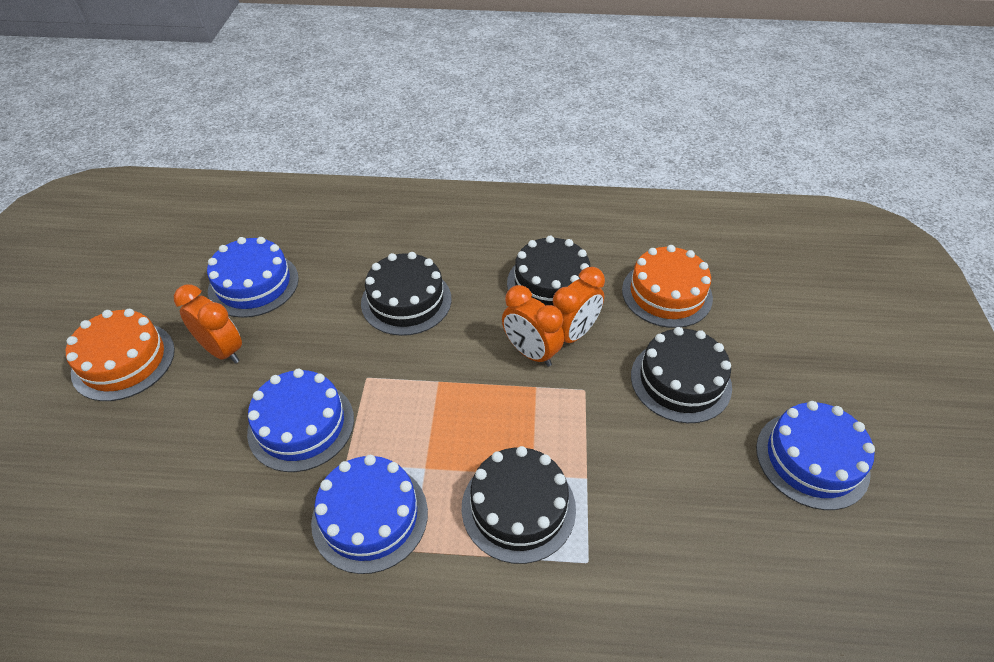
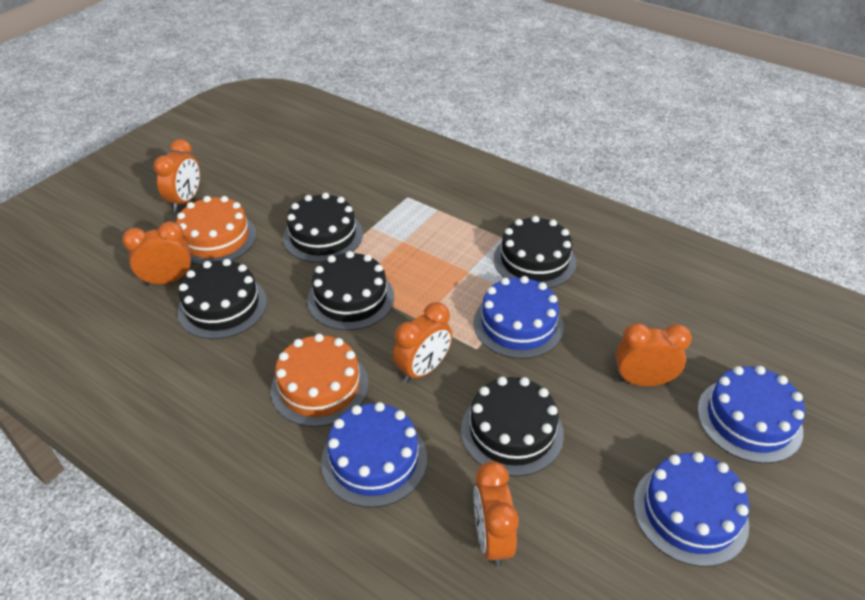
black cake: 4 -> 5
orange clock: 3 -> 5

